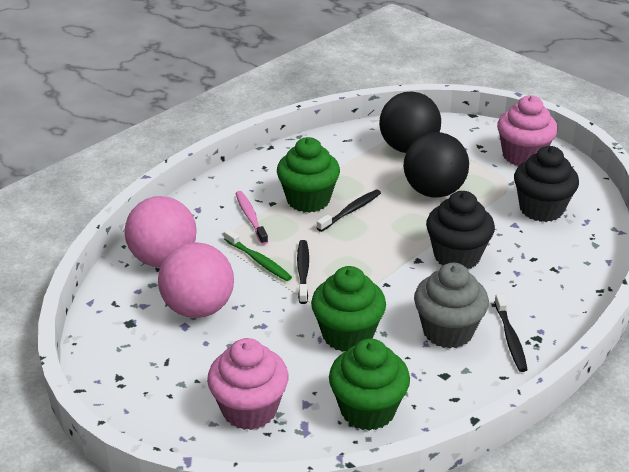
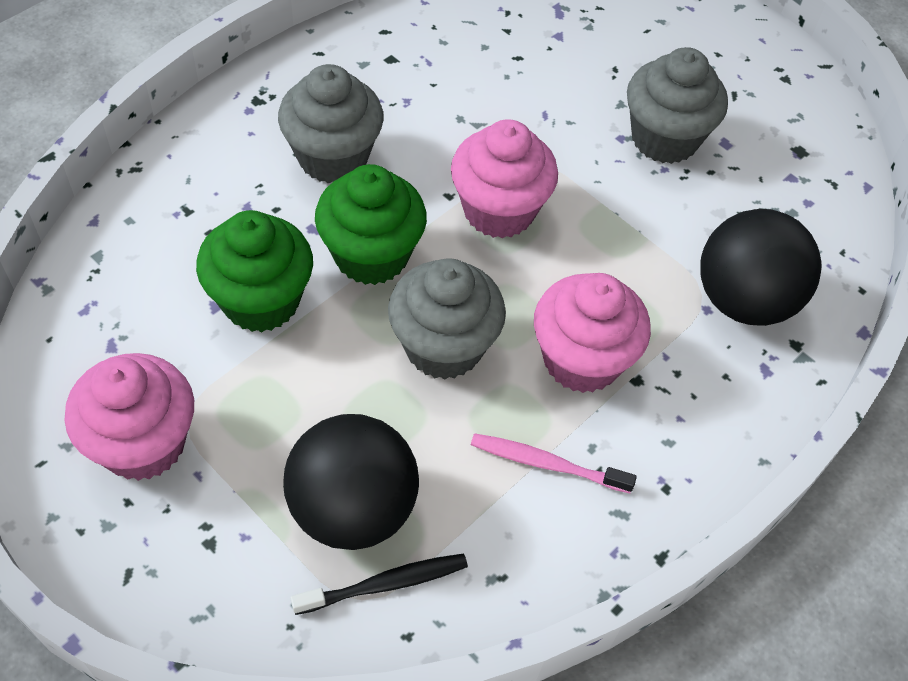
black cupcake: 2 -> 0
black toothbrush: 3 -> 1
green cupcake: 3 -> 2
green toothbrush: 1 -> 0
grey cupcake: 1 -> 3
pink ball: 2 -> 0
pink cupcake: 2 -> 3

